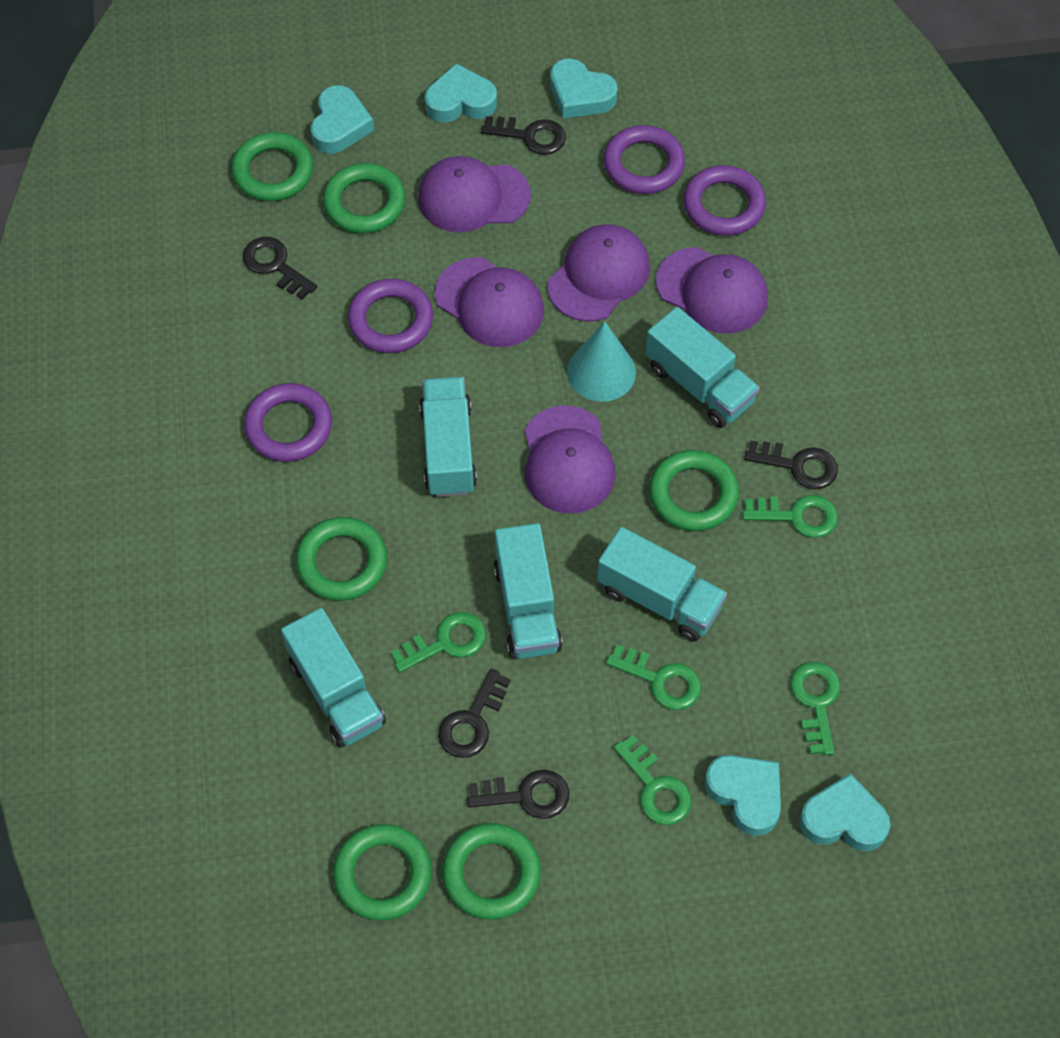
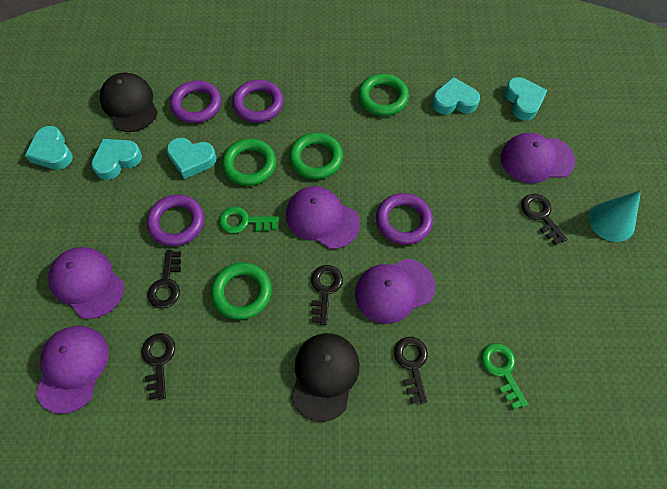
black cap: 0 -> 2
green key: 5 -> 2
green ring: 6 -> 4
turquoise truck: 5 -> 0

